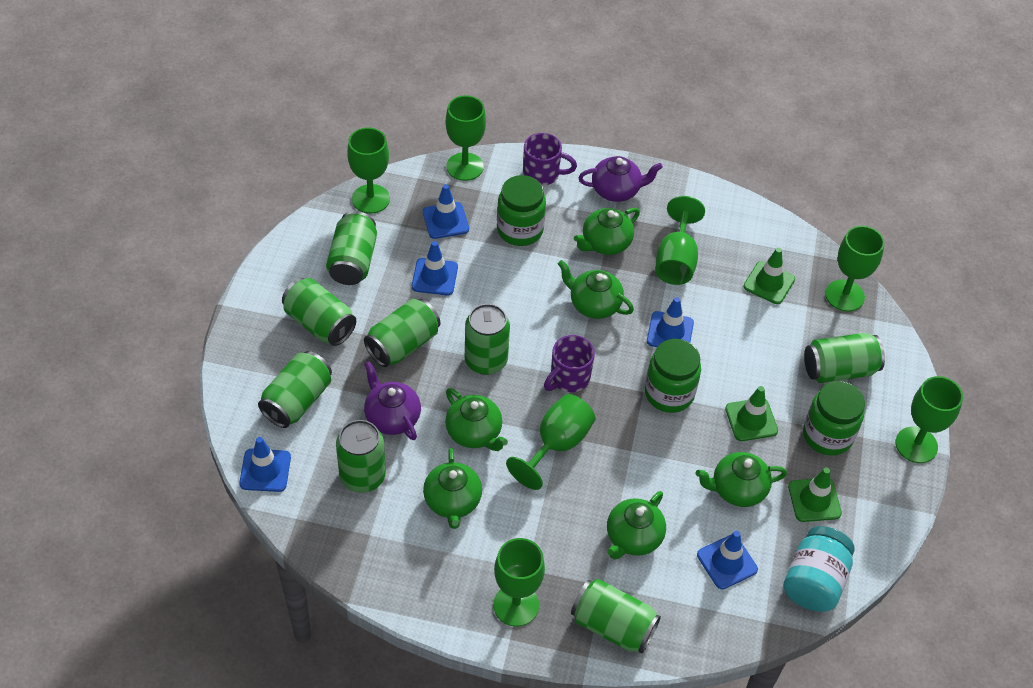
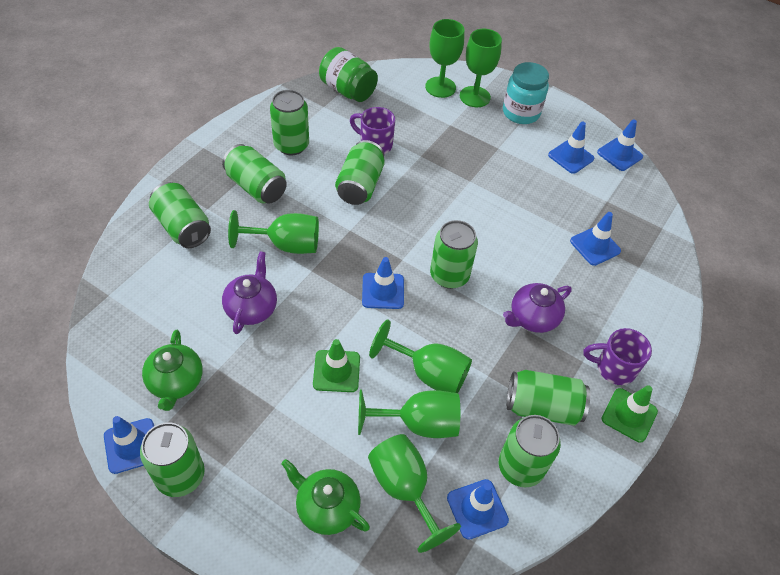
blue traffic cone: 5 -> 6
green goblet: 7 -> 6
green jar: 3 -> 1
green teapot: 6 -> 2
green traffic cone: 3 -> 2

